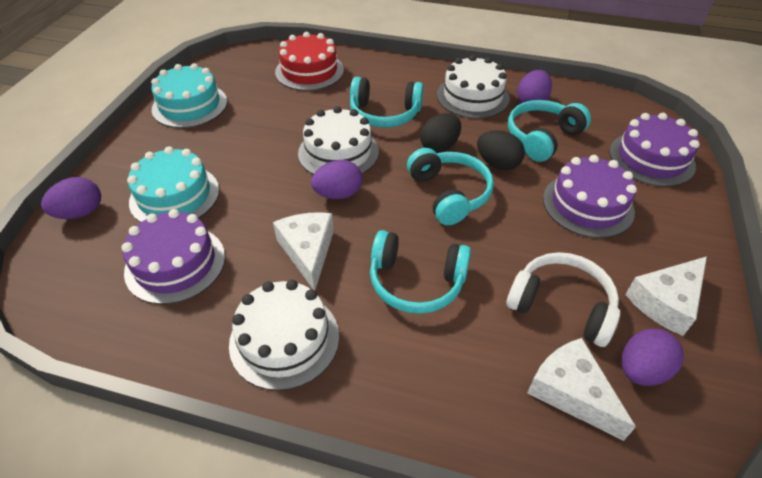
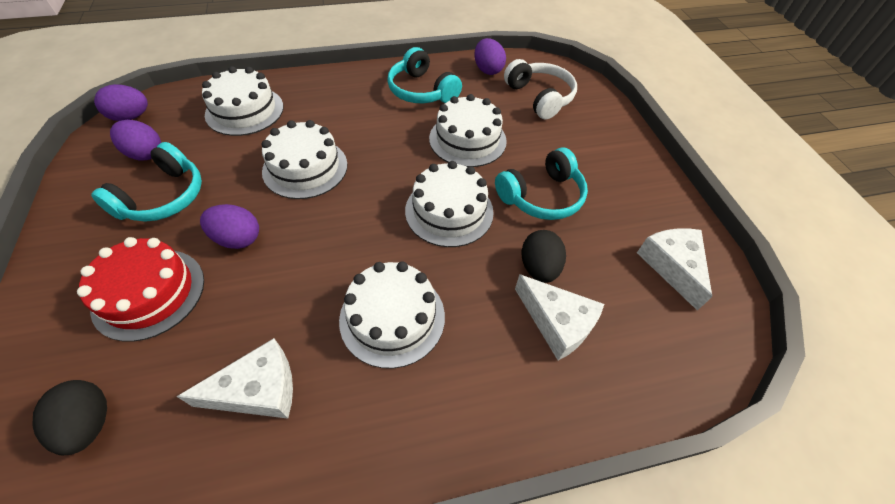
purple cake: 3 -> 0
turquoise cake: 2 -> 0
turquoise headphones: 4 -> 3
white cake: 3 -> 5

